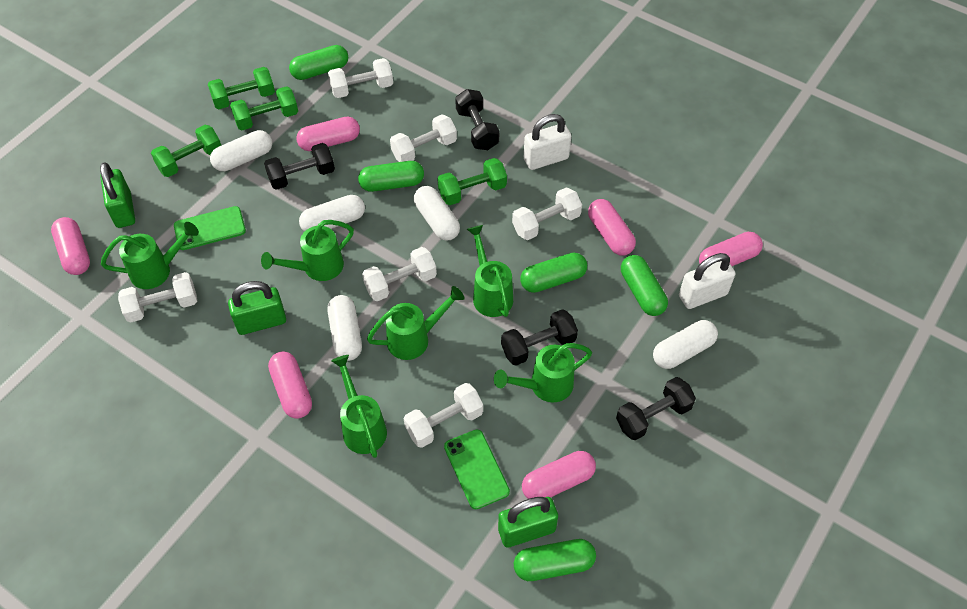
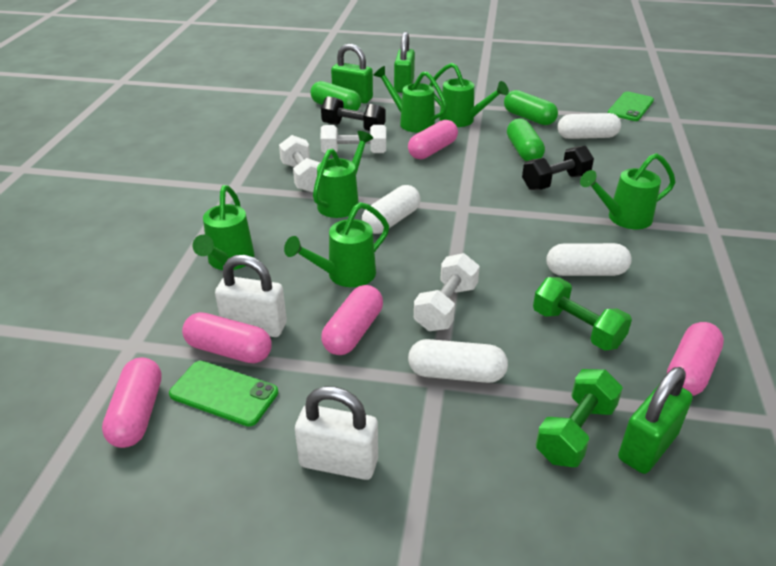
black dumbbell: 4 -> 2
green capsule: 5 -> 3
green dumbbell: 4 -> 2
pink capsule: 6 -> 5
white capsule: 5 -> 4
white dumbbell: 6 -> 3

